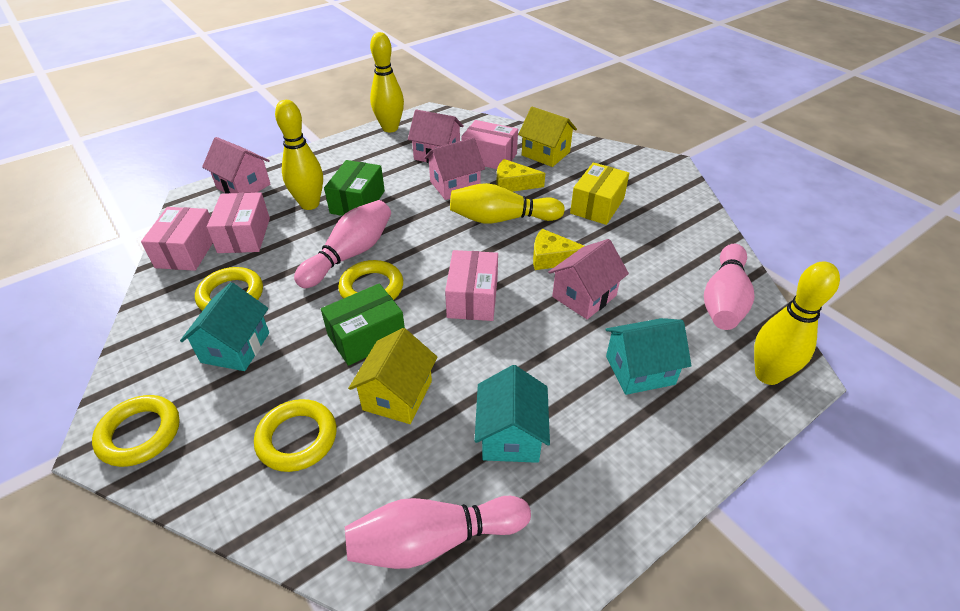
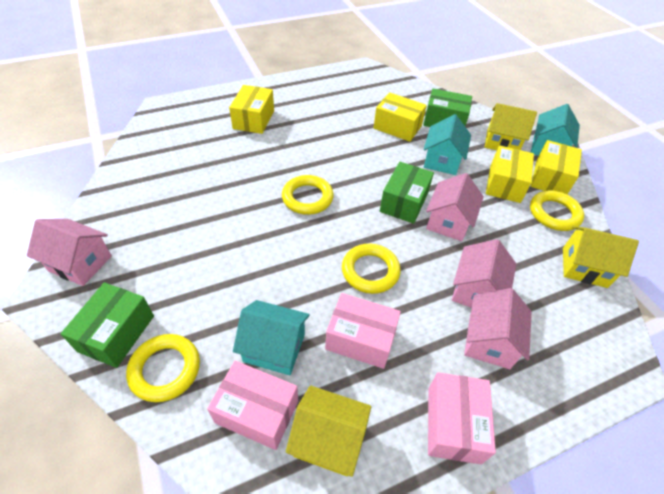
green box: 2 -> 3
pink bowling pin: 3 -> 0
pink box: 4 -> 3
yellow bowling pin: 4 -> 0
yellow box: 1 -> 4
yellow cheese: 2 -> 0
yellow house: 2 -> 3

